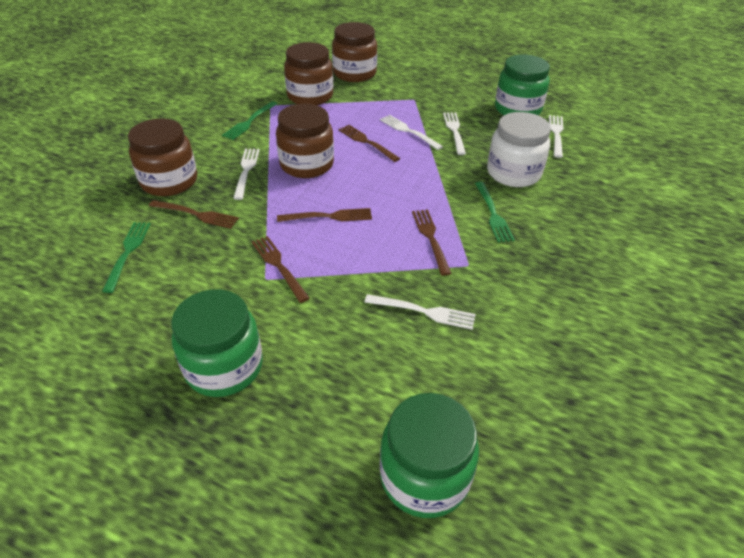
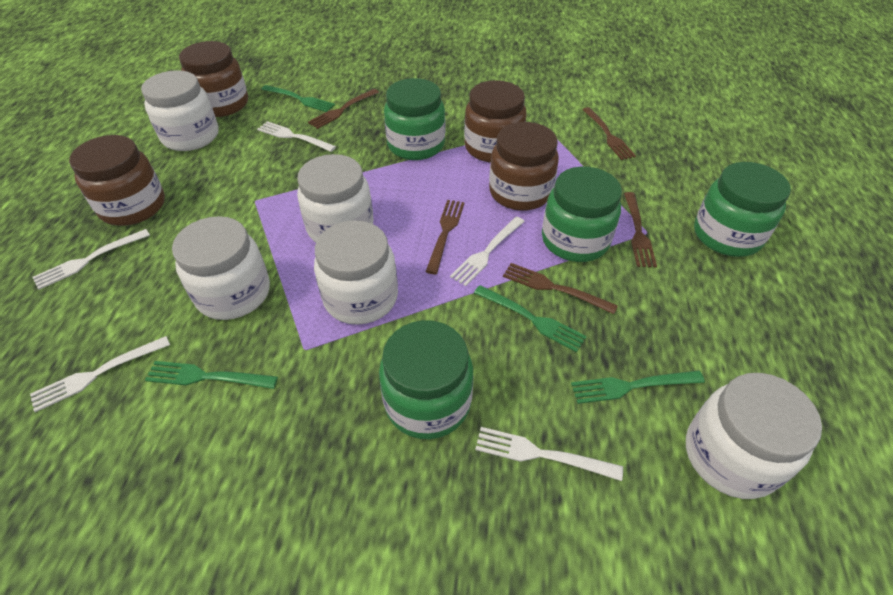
green fork: 3 -> 4
green jar: 3 -> 4
white jar: 1 -> 5

